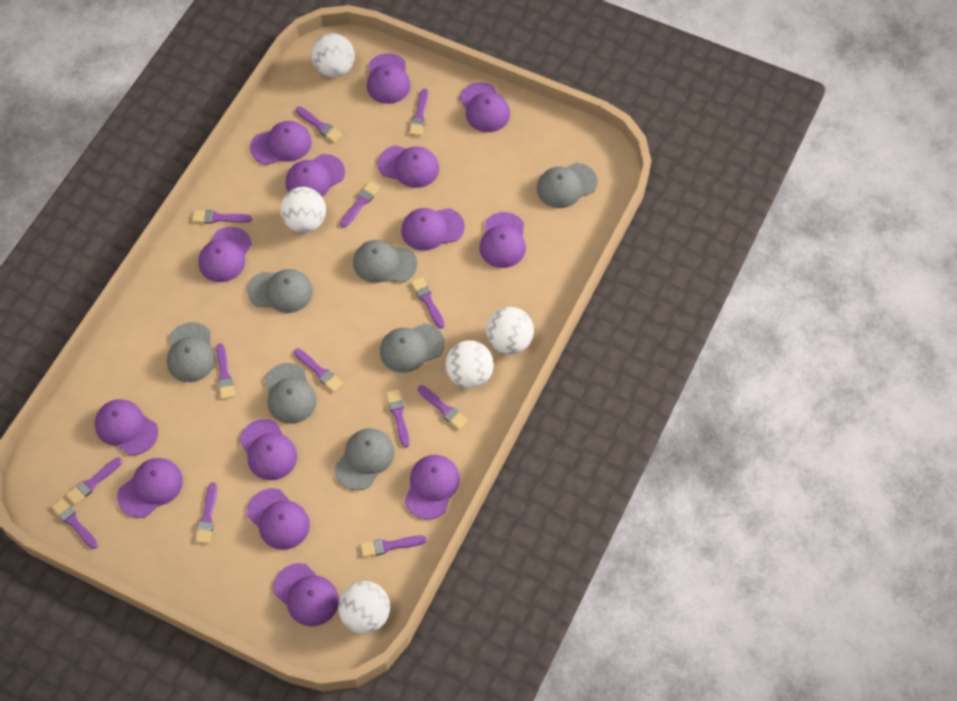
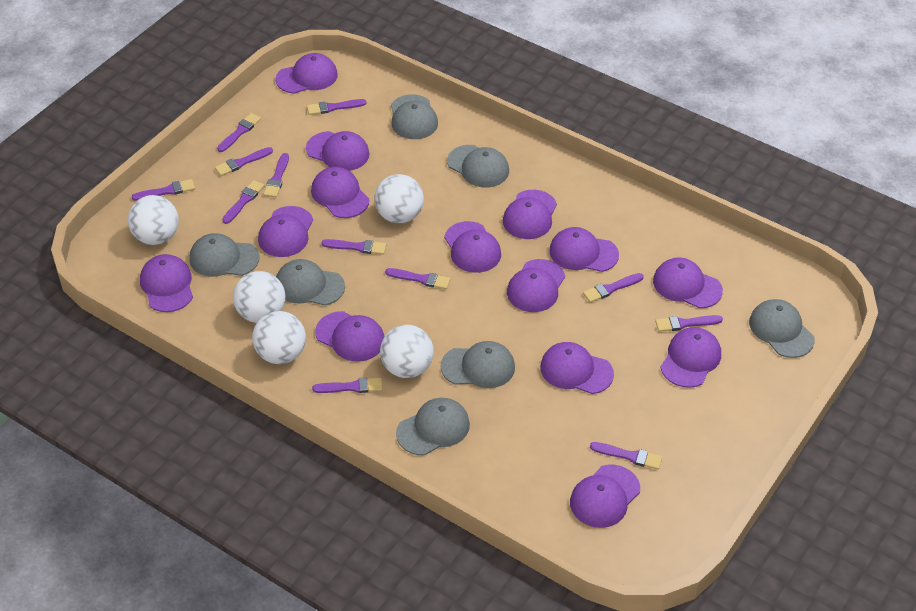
purple brush: 13 -> 12

